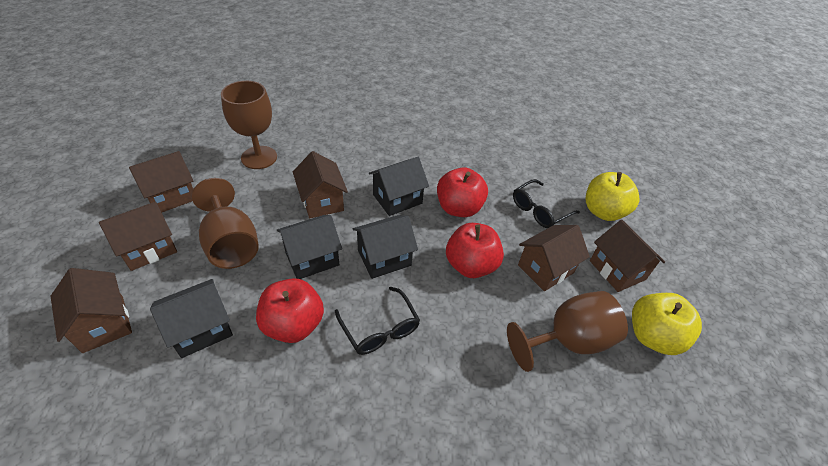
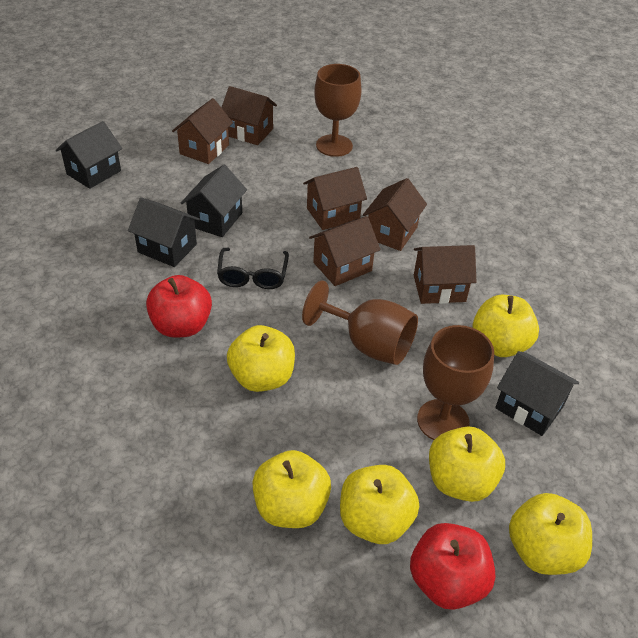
black glasses: 2 -> 1
red apple: 3 -> 2
yellow apple: 2 -> 6

